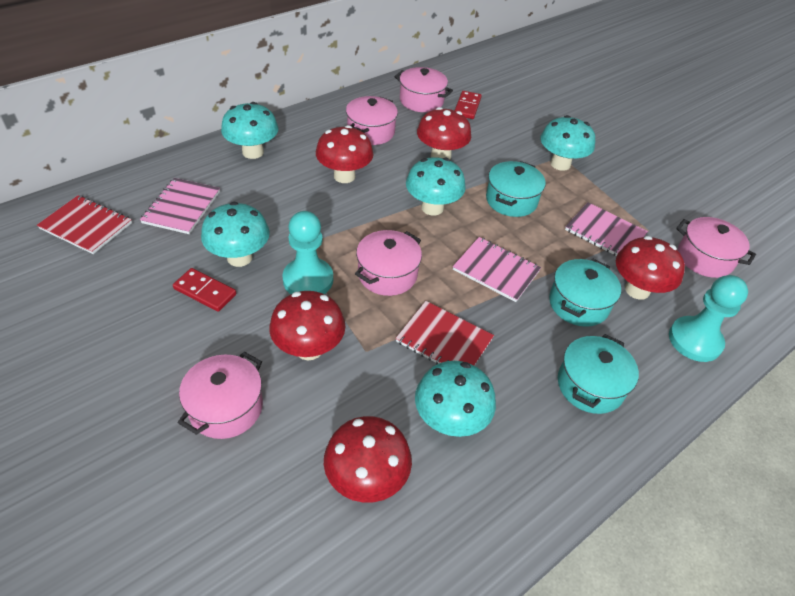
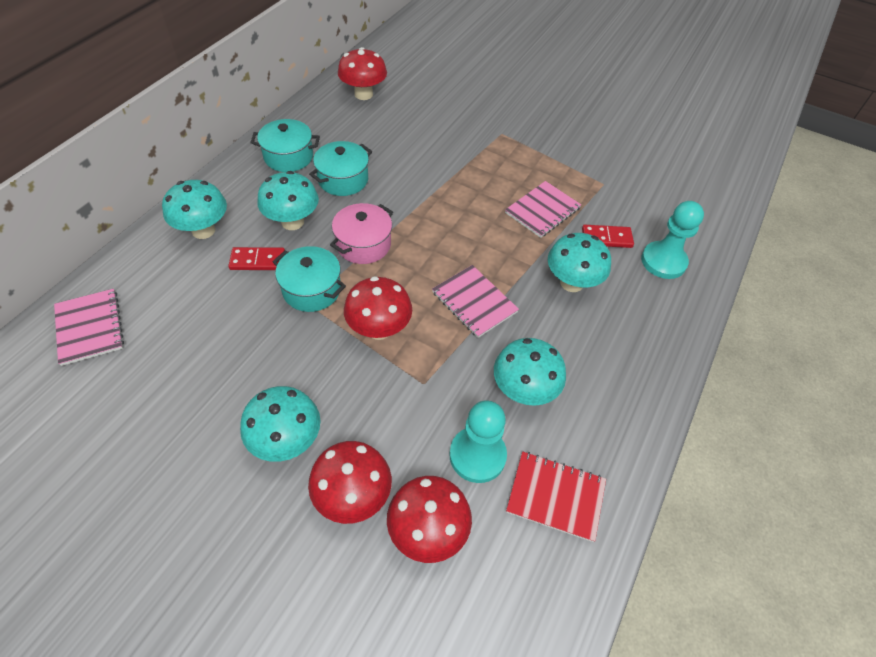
pink pot: 5 -> 1
red mushroom: 5 -> 4
red notebook: 2 -> 1

